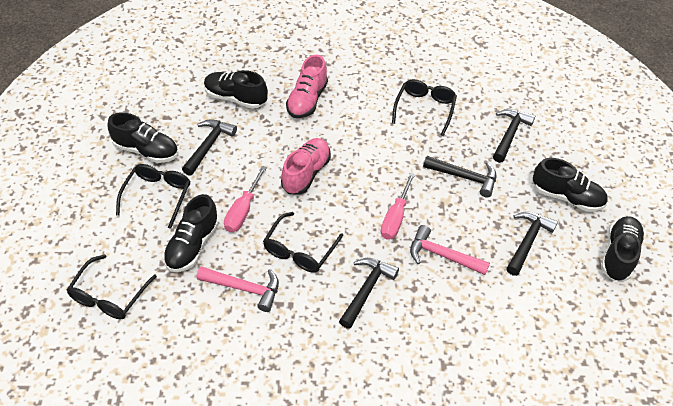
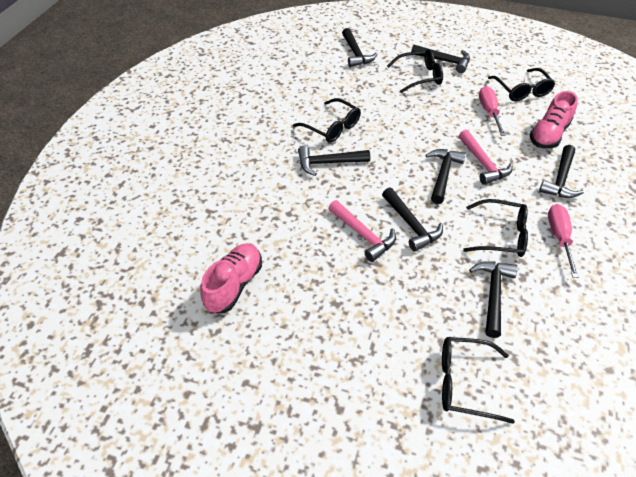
black glasses: 4 -> 5
black hammer: 5 -> 7
black shoe: 5 -> 0

